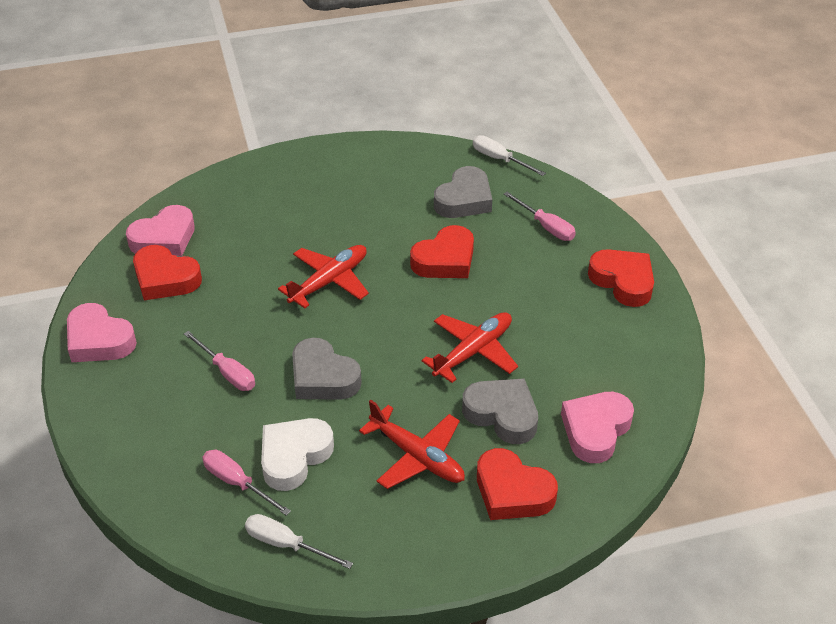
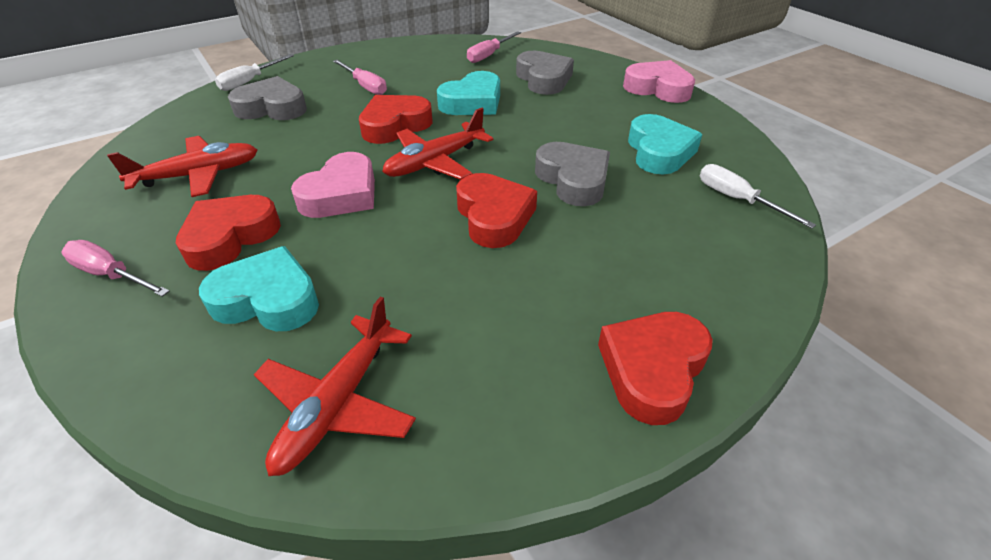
pink heart: 3 -> 2
turquoise heart: 0 -> 3
white heart: 1 -> 0

